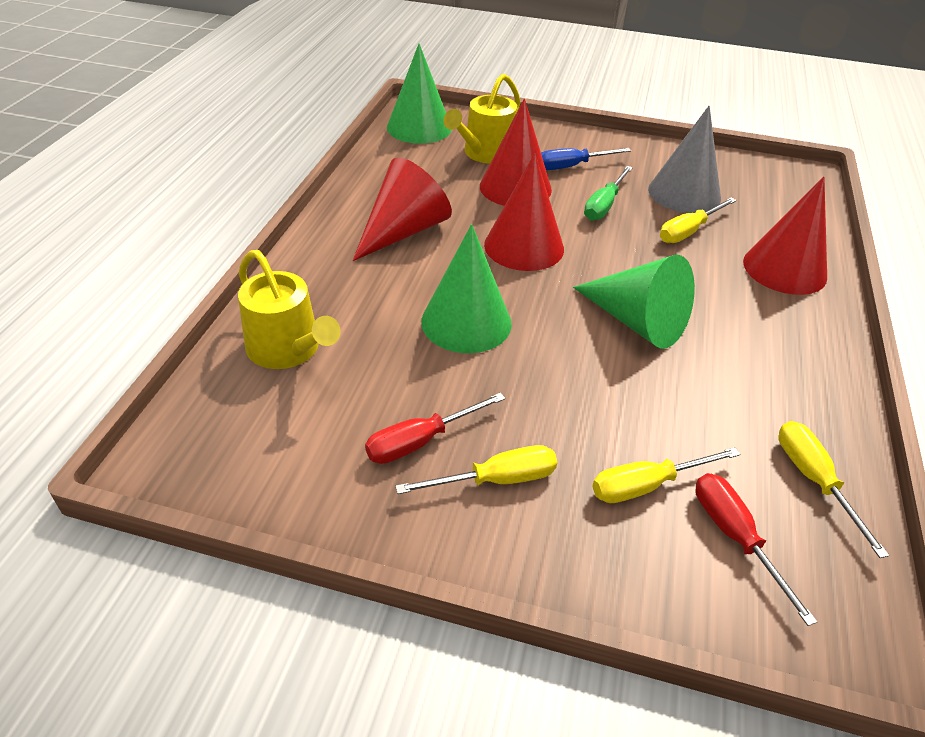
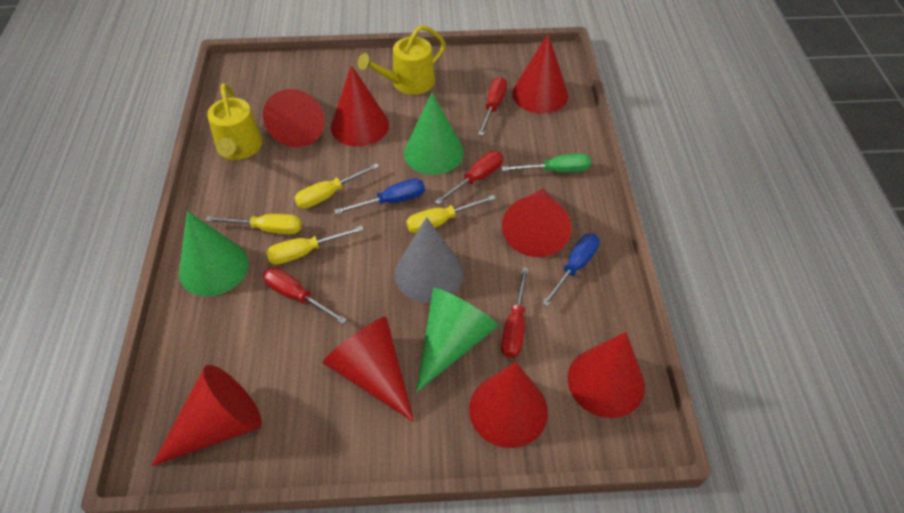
blue screwdriver: 1 -> 2
red cone: 4 -> 8
red screwdriver: 2 -> 4

